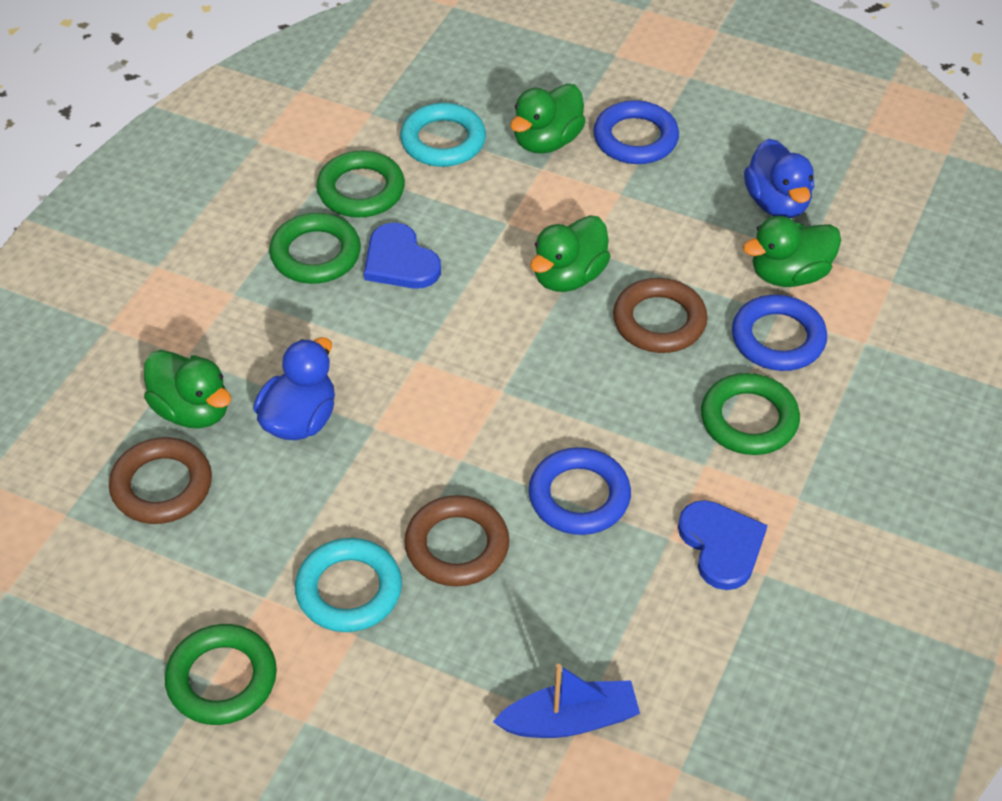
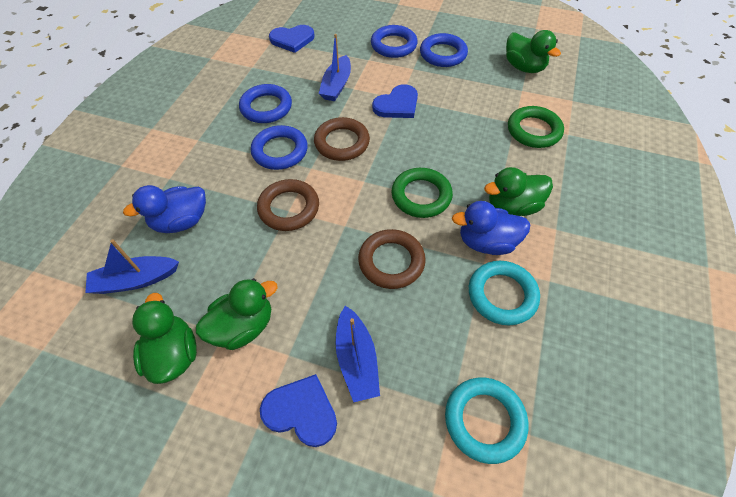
blue boat: 1 -> 3
blue heart: 2 -> 3
blue ring: 3 -> 4
green ring: 4 -> 2

